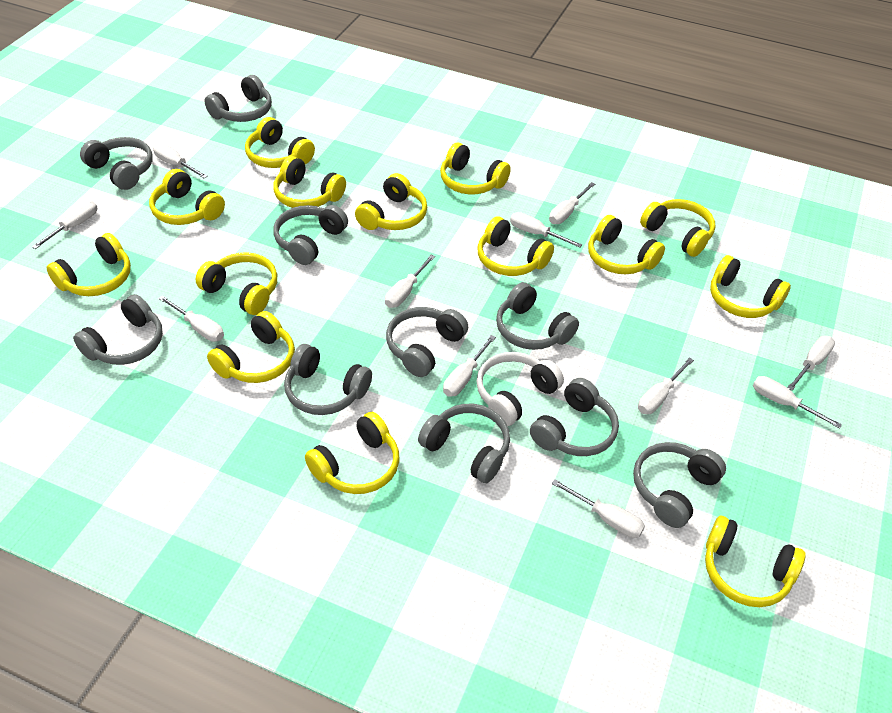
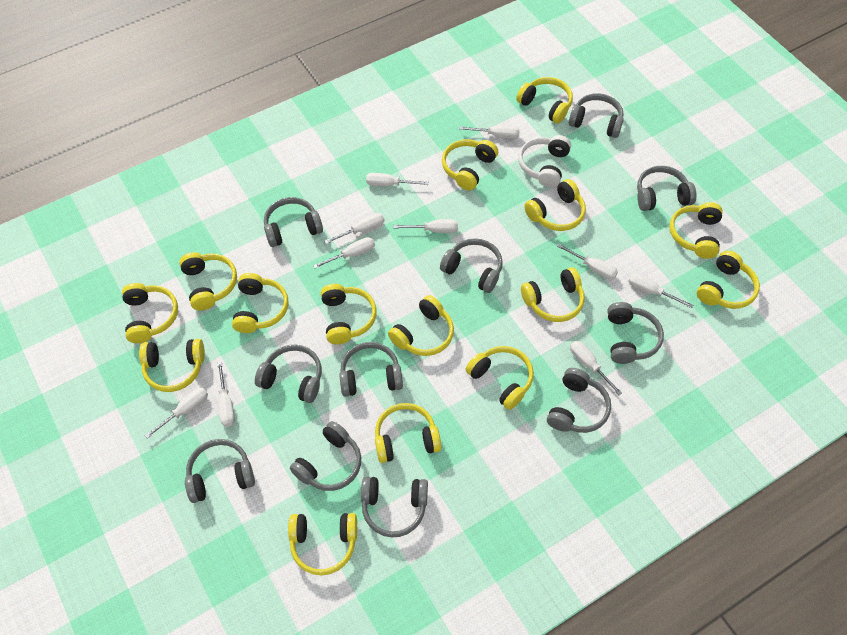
grey headphones: 10 -> 11
white screwdriver: 11 -> 10
yellow headphones: 14 -> 15

